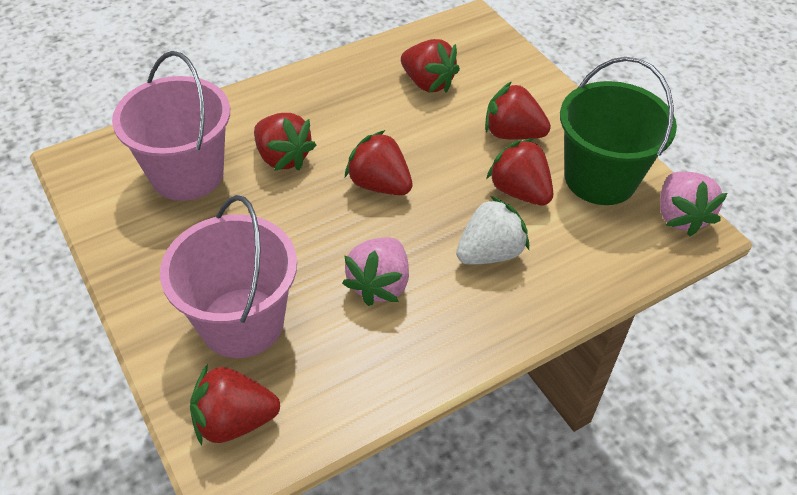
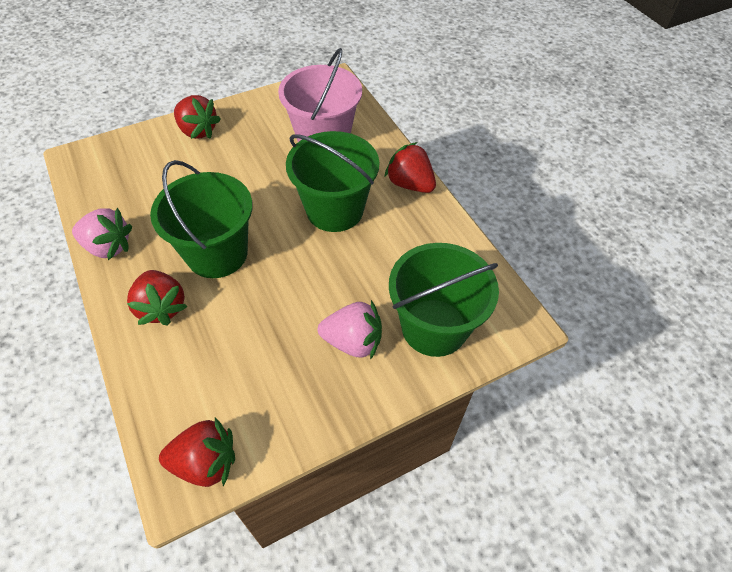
green bucket: 1 -> 3
pink bucket: 2 -> 1
red strawberry: 6 -> 4
white strawberry: 1 -> 0

